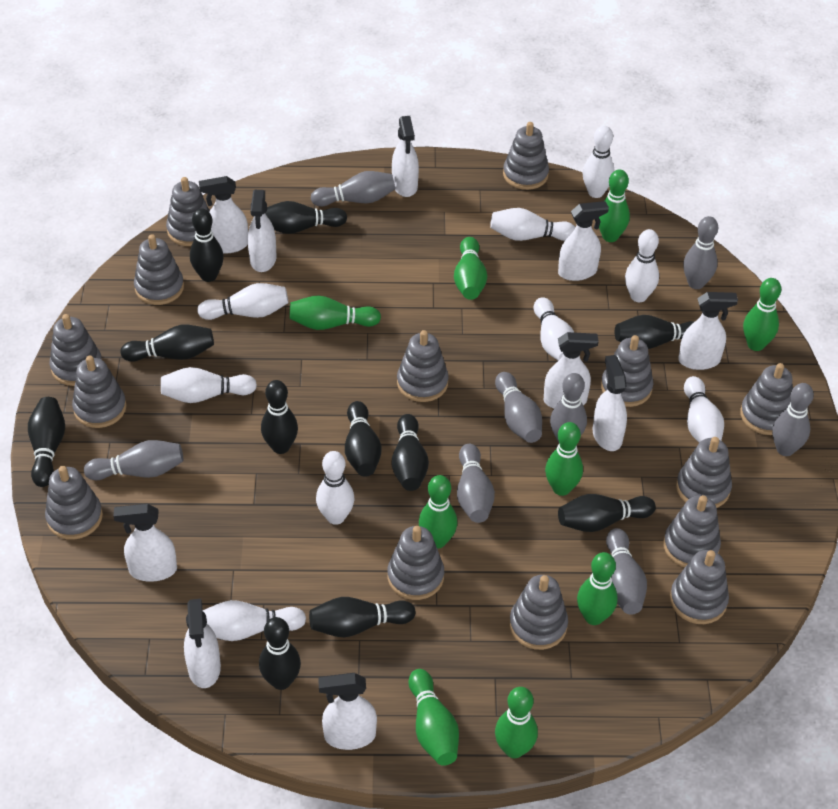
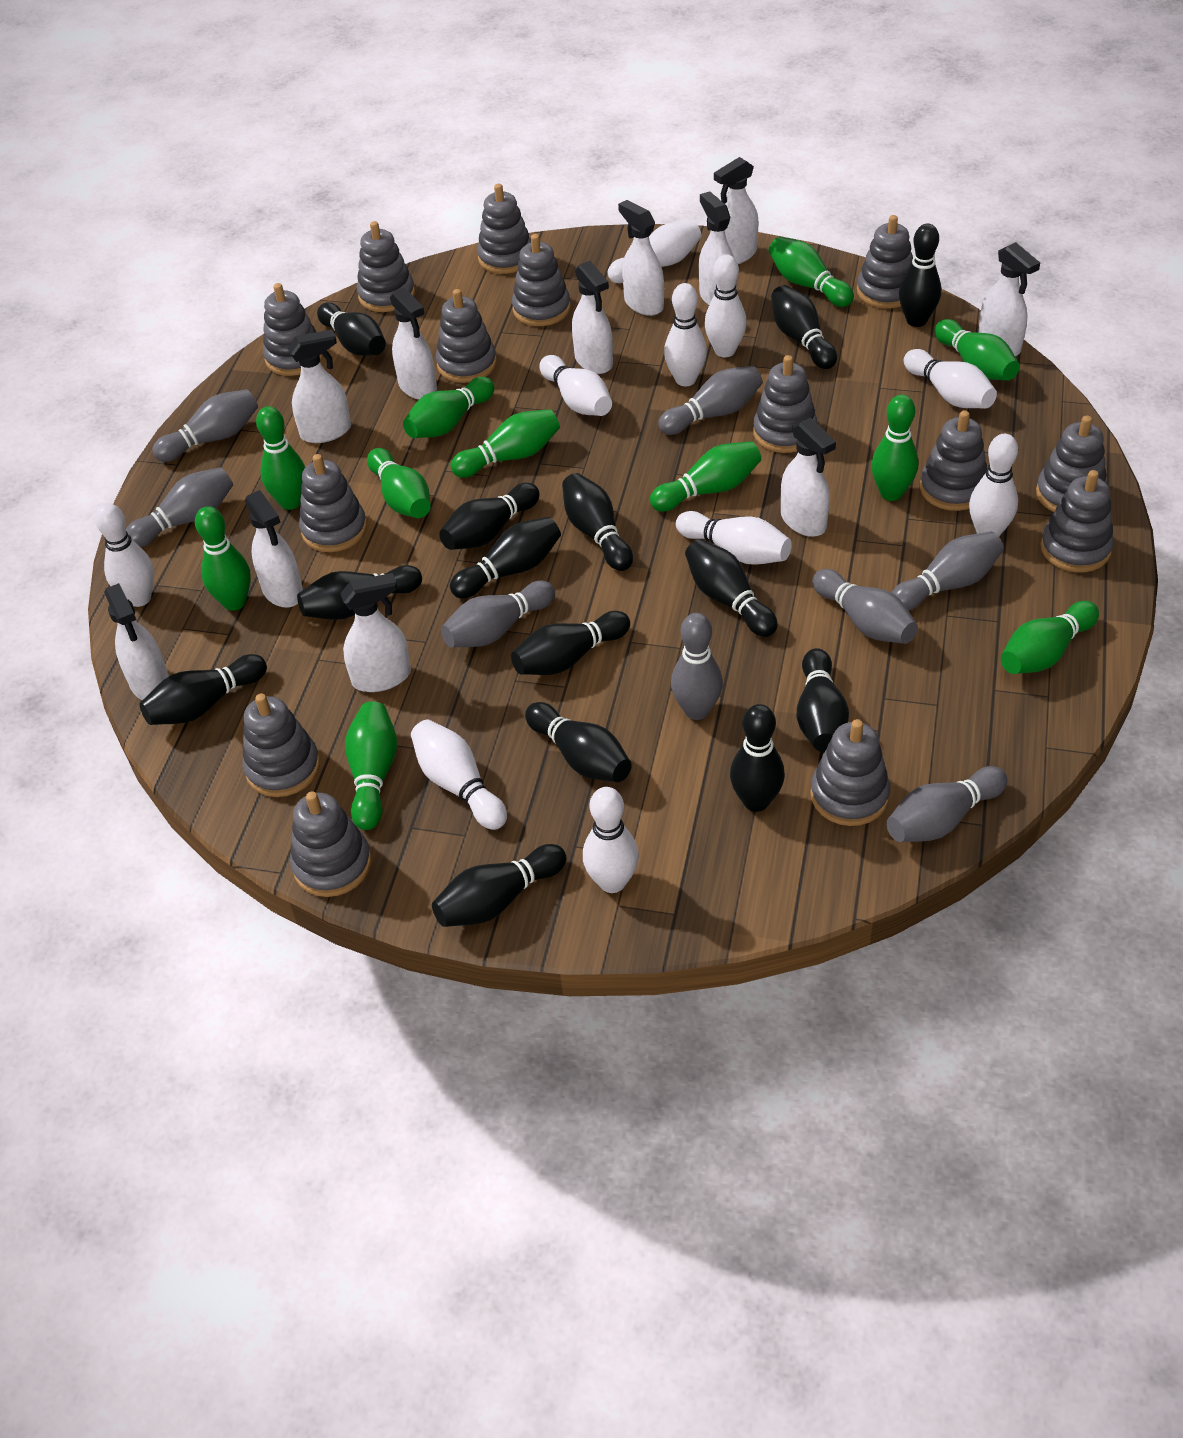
black bowling pin: 11 -> 14
green bowling pin: 9 -> 11
white bowling pin: 9 -> 10
white spray bottle: 10 -> 11

